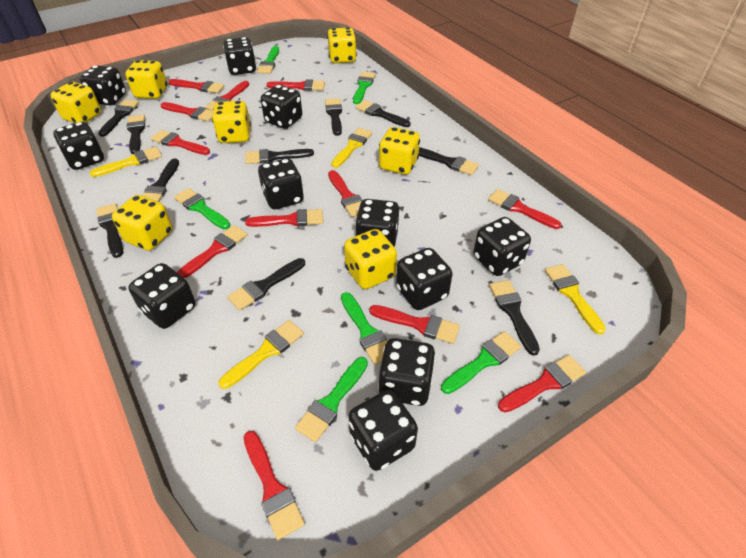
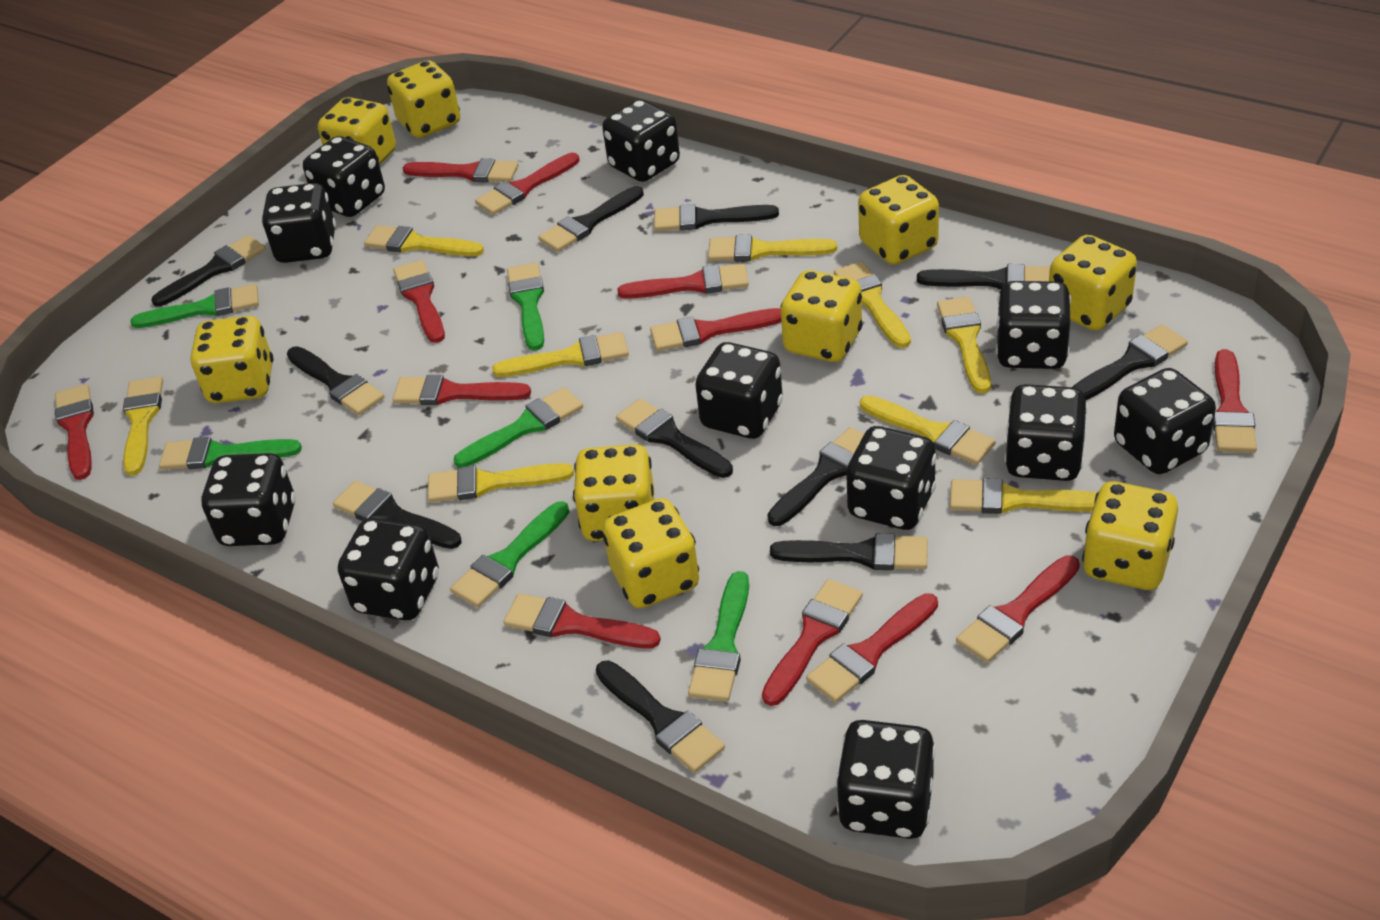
black brush: 10 -> 11
yellow brush: 4 -> 9
yellow dice: 7 -> 9

